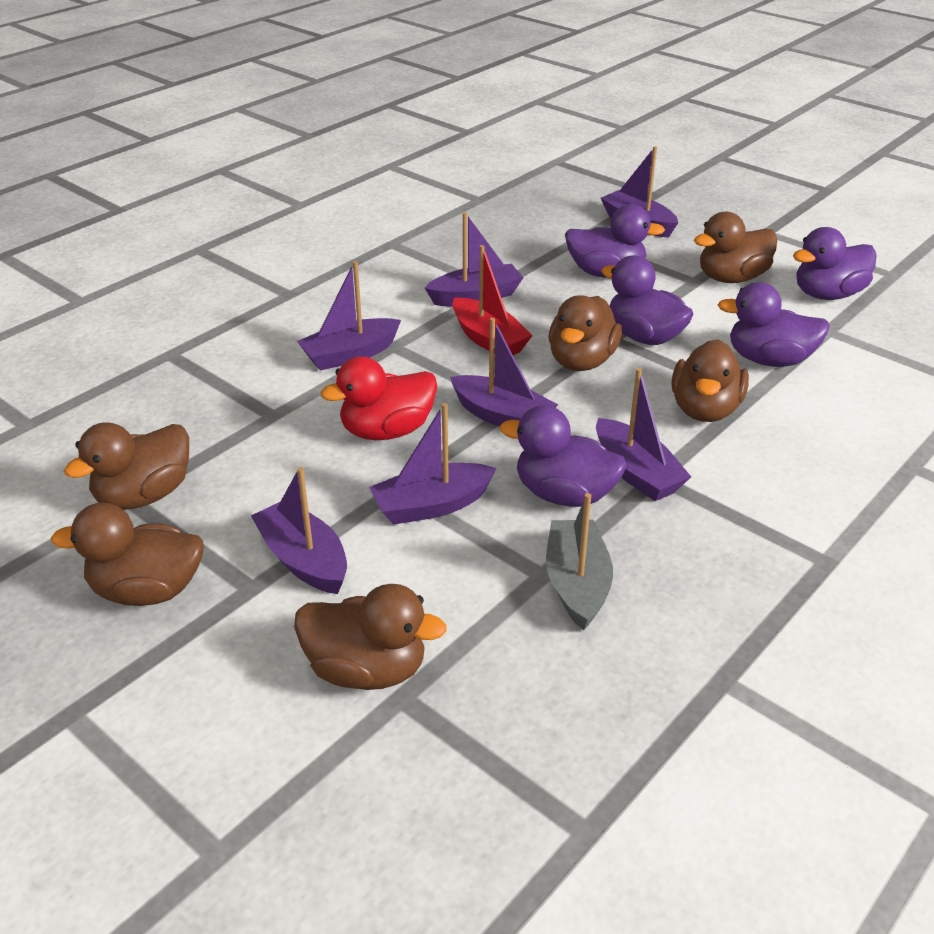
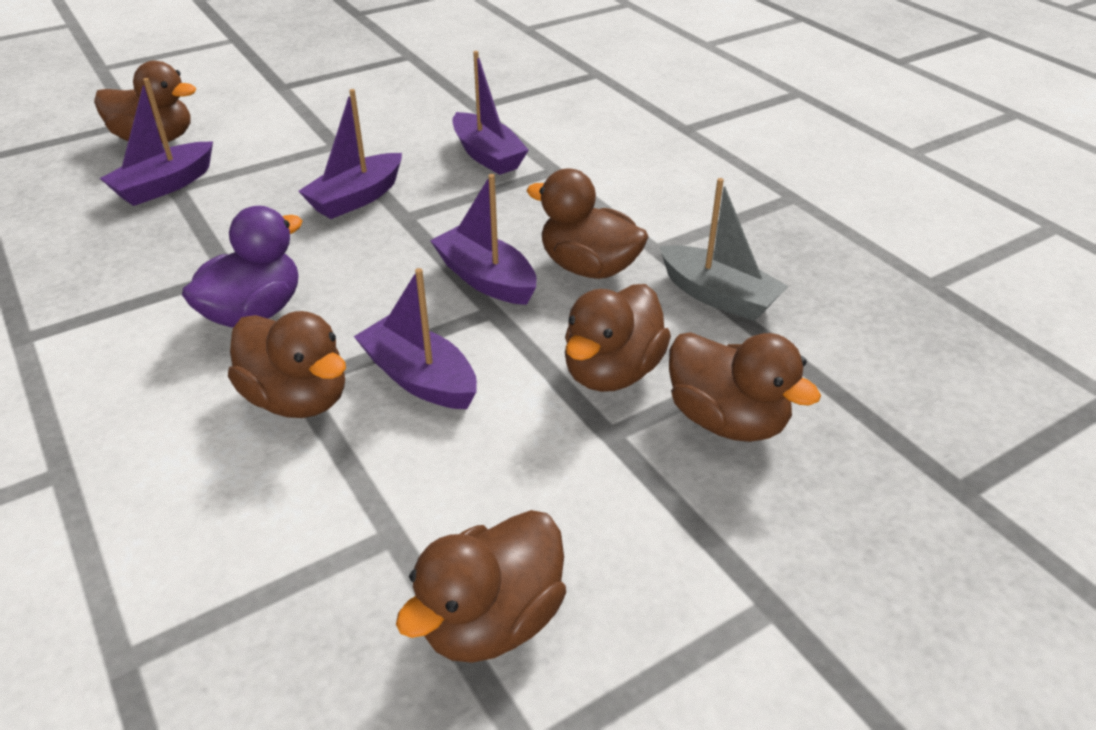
purple boat: 7 -> 5
purple duck: 5 -> 1
red boat: 1 -> 0
red duck: 1 -> 0

